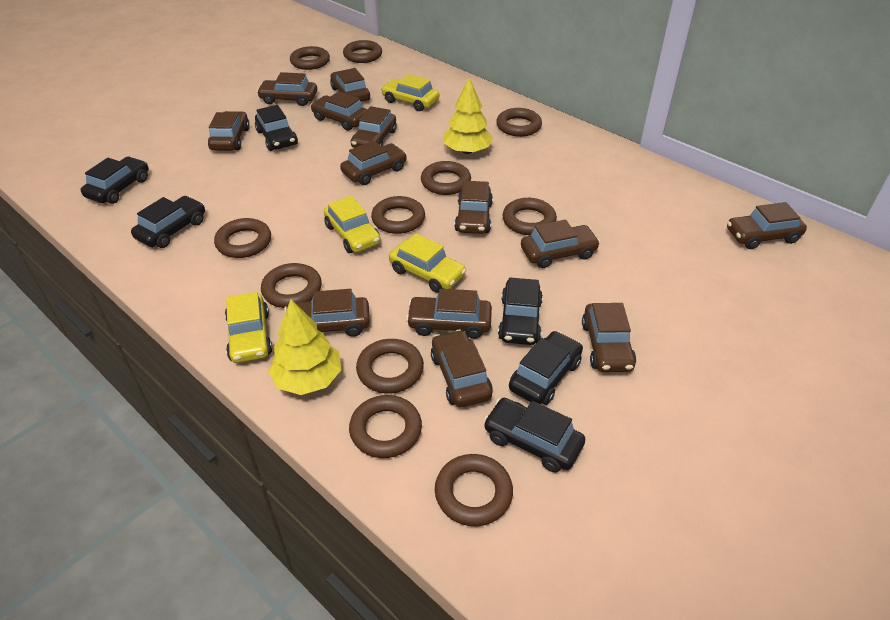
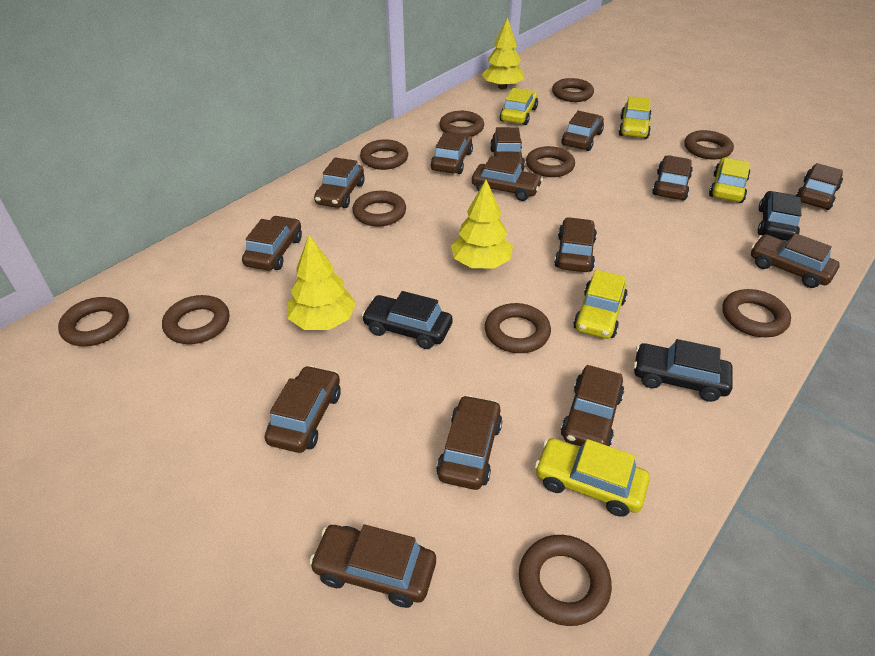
black car: 6 -> 3
brown car: 13 -> 14
yellow car: 4 -> 5
yellow tree: 2 -> 3

